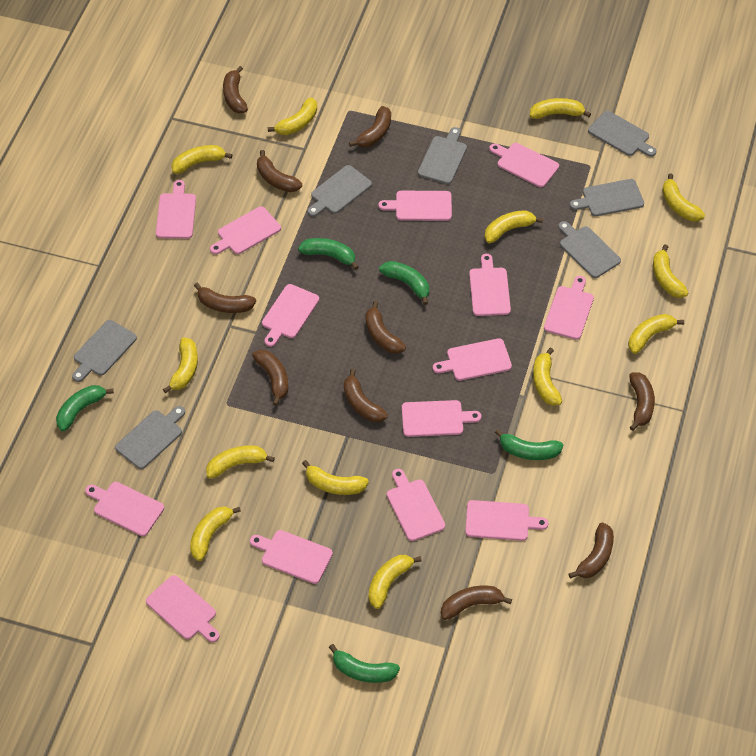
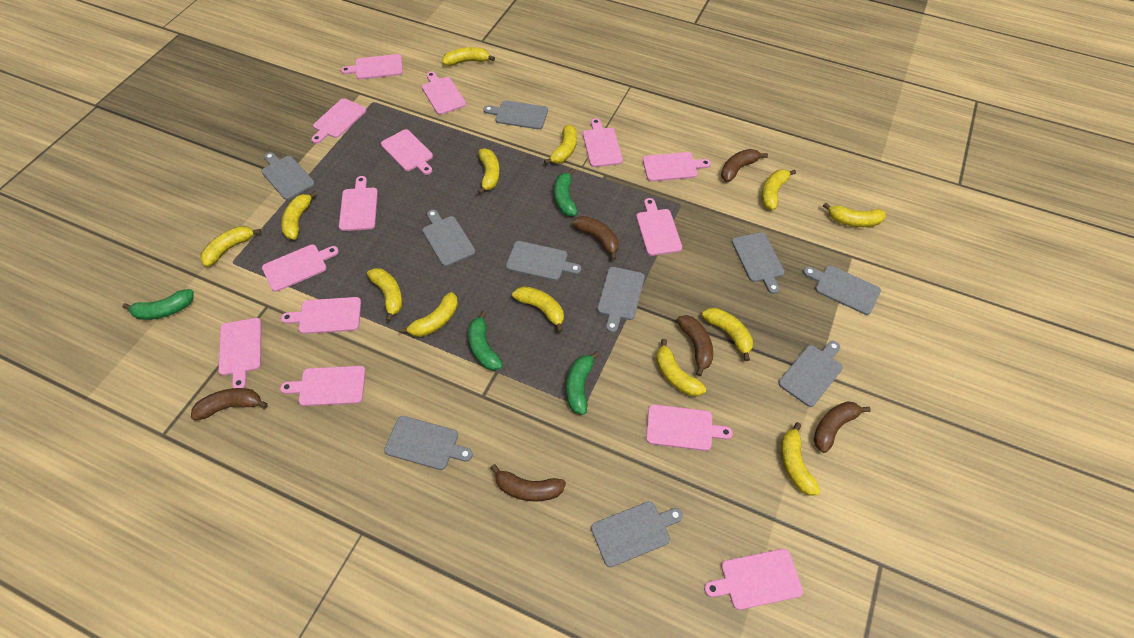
brown banana: 10 -> 6
green banana: 5 -> 4
grey cutting board: 7 -> 10

